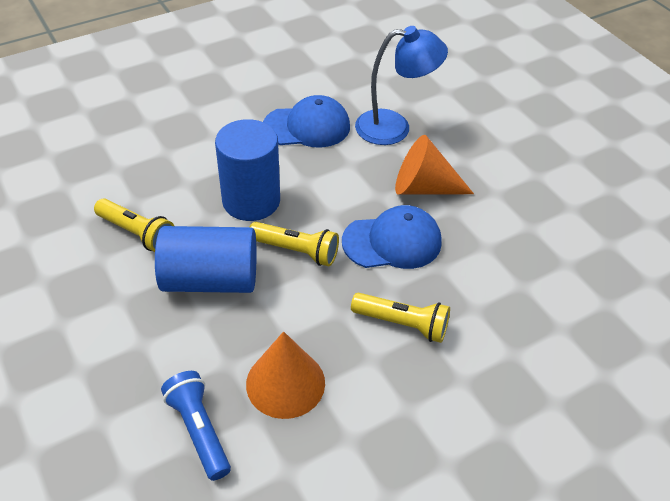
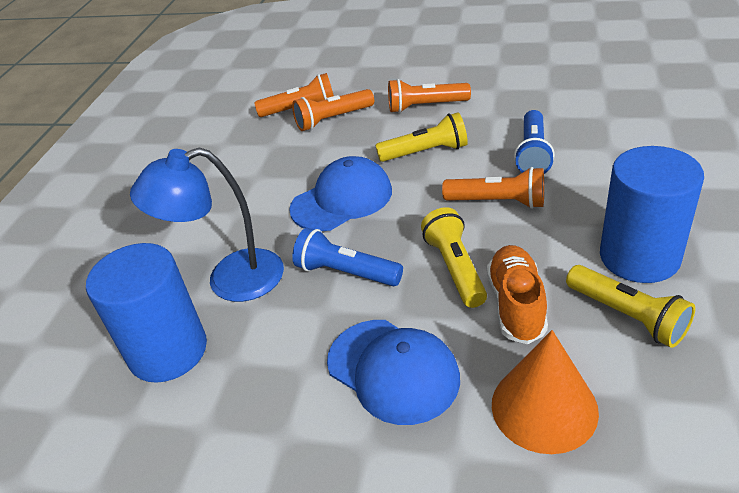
blue flashlight: 1 -> 2
orange cone: 2 -> 1
orange flashlight: 0 -> 4
orange shoe: 0 -> 1

